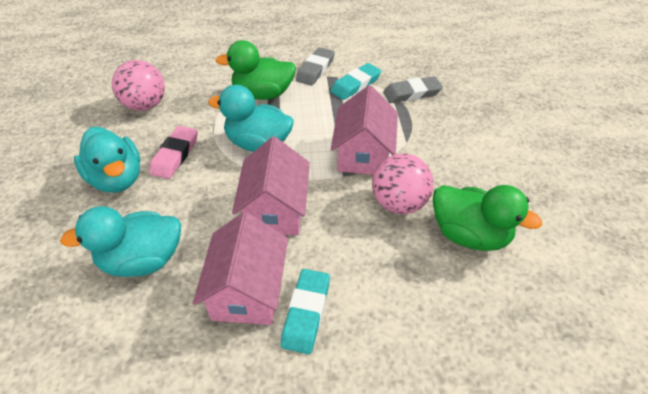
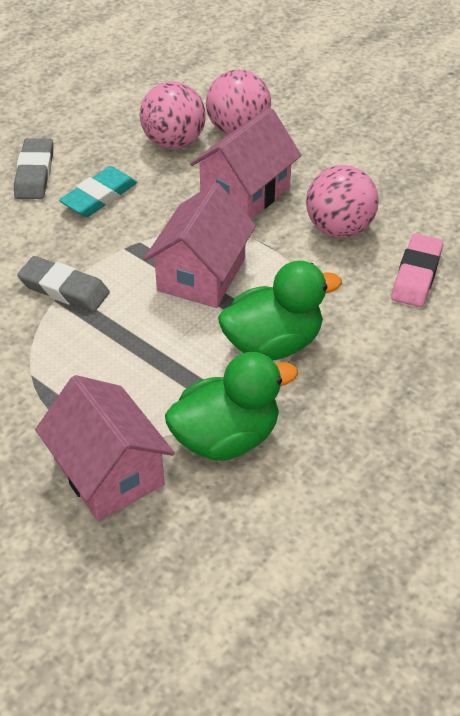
pink ball: 2 -> 3
turquoise duck: 3 -> 0
turquoise eraser: 2 -> 1

